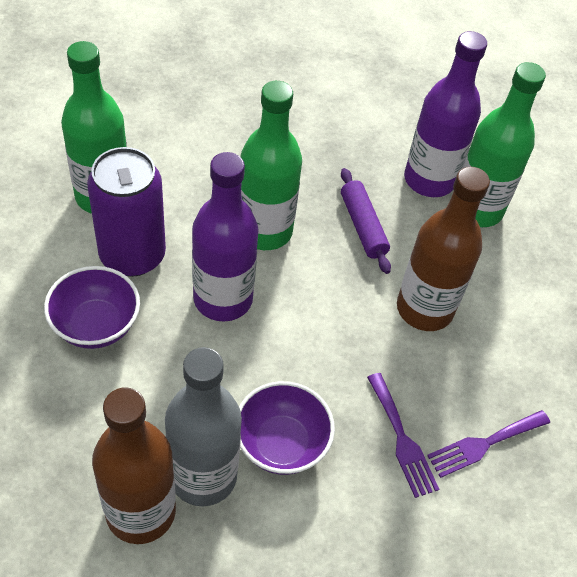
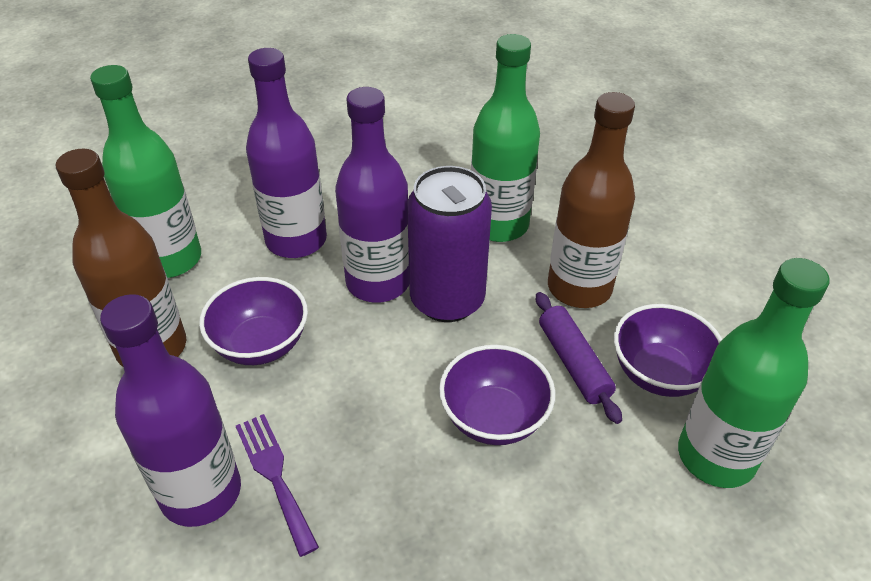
grey bottle: 1 -> 0
purple bottle: 2 -> 3
purple bowl: 2 -> 3
purple fork: 2 -> 1

